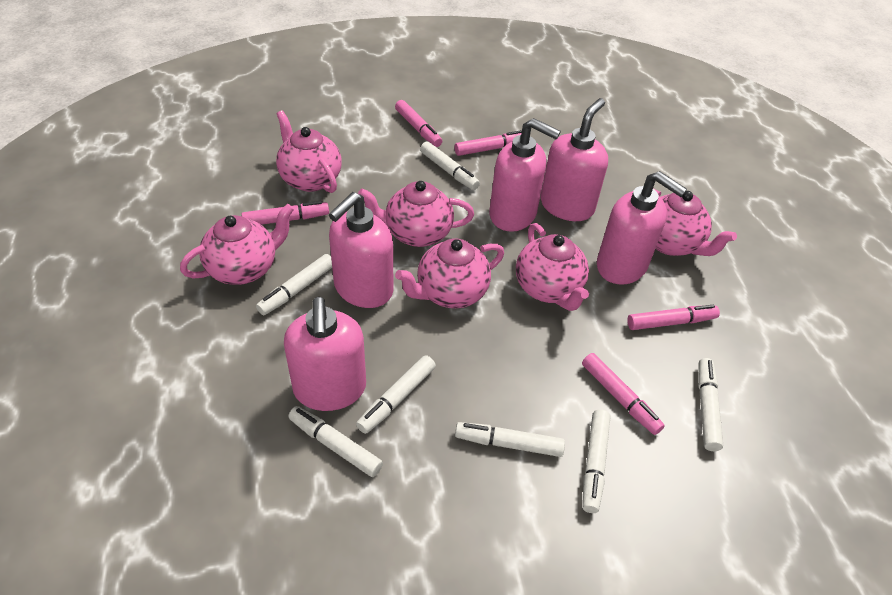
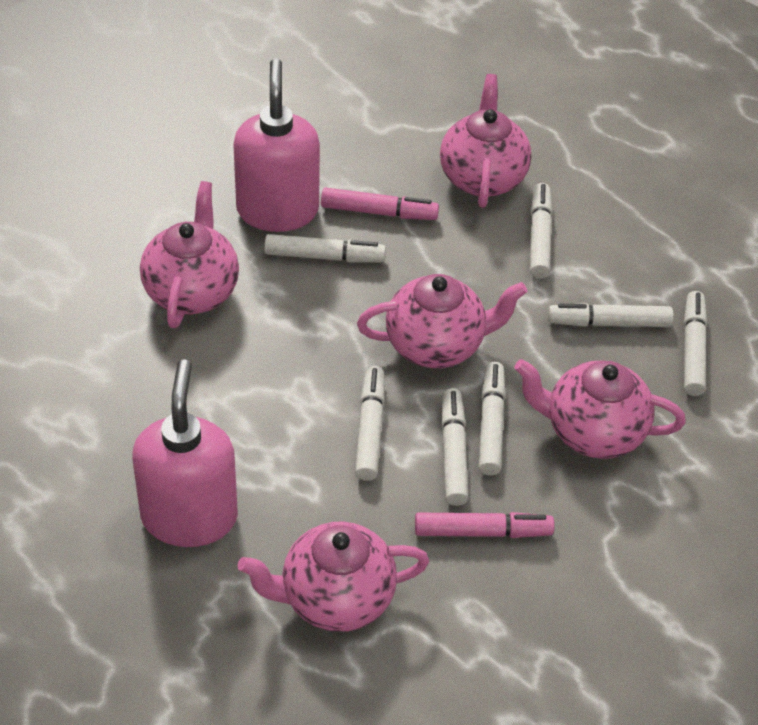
pink marker: 5 -> 2
pink soap dispenser: 5 -> 2
pink teapot: 6 -> 5

